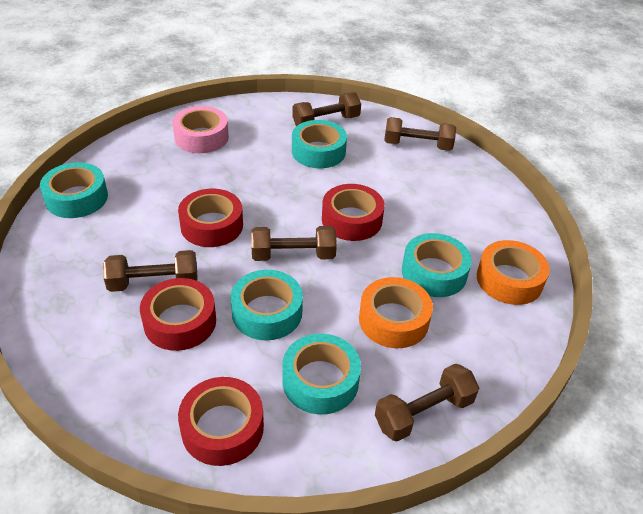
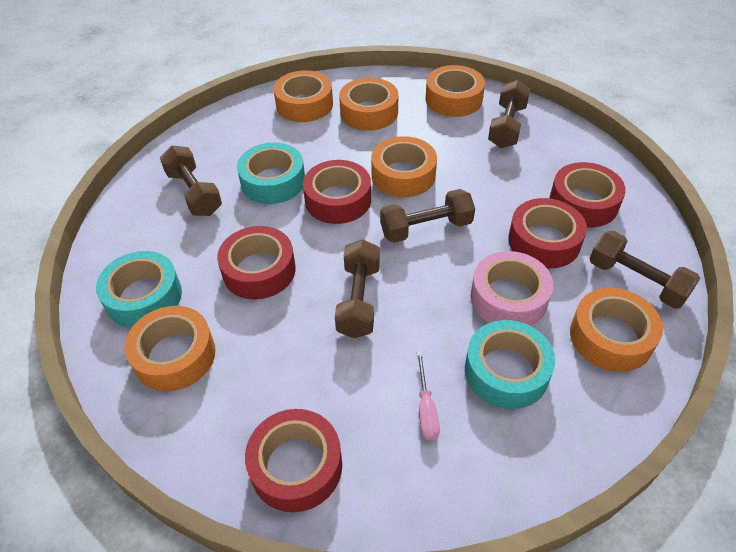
orange tape: 2 -> 6
pink screwdriver: 0 -> 1
red tape: 4 -> 5
turquoise tape: 5 -> 3

